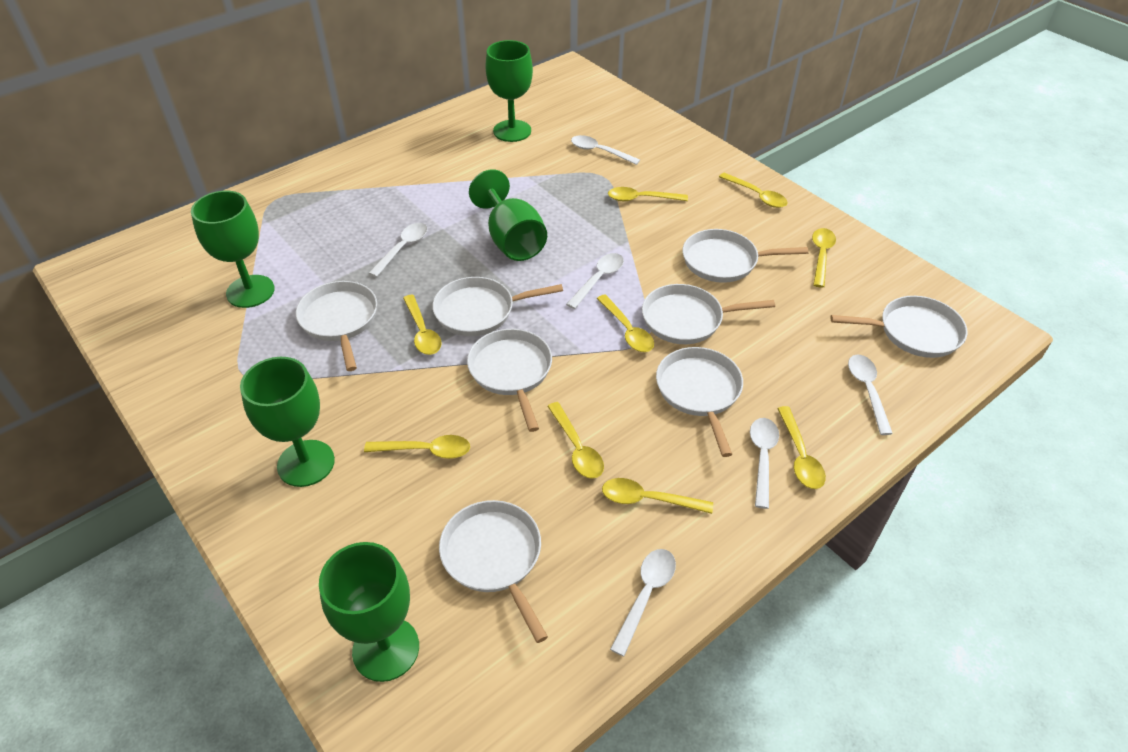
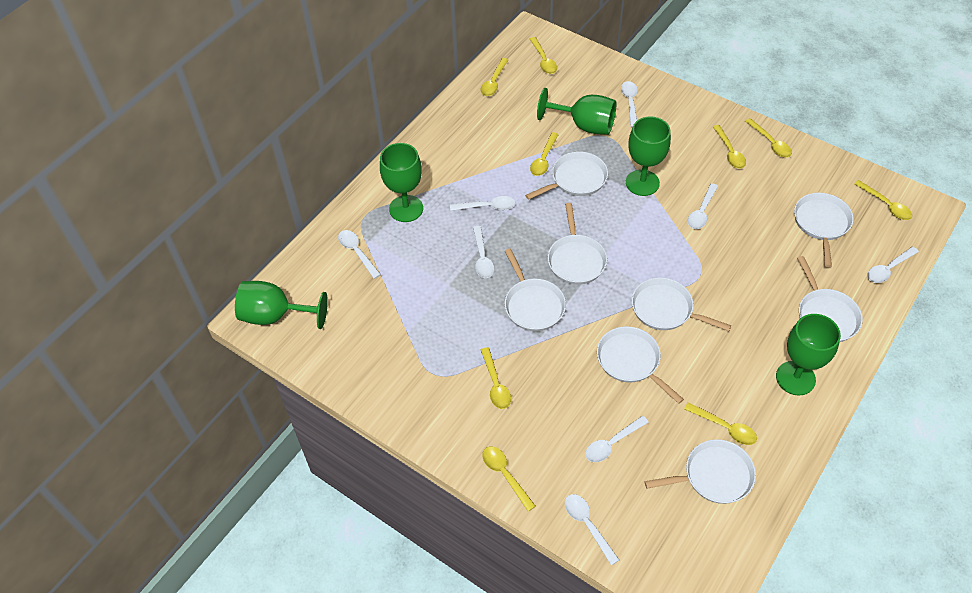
white spoon: 6 -> 8

